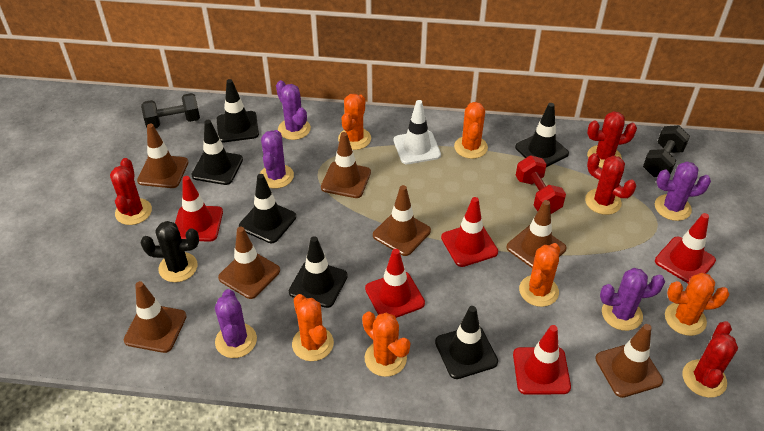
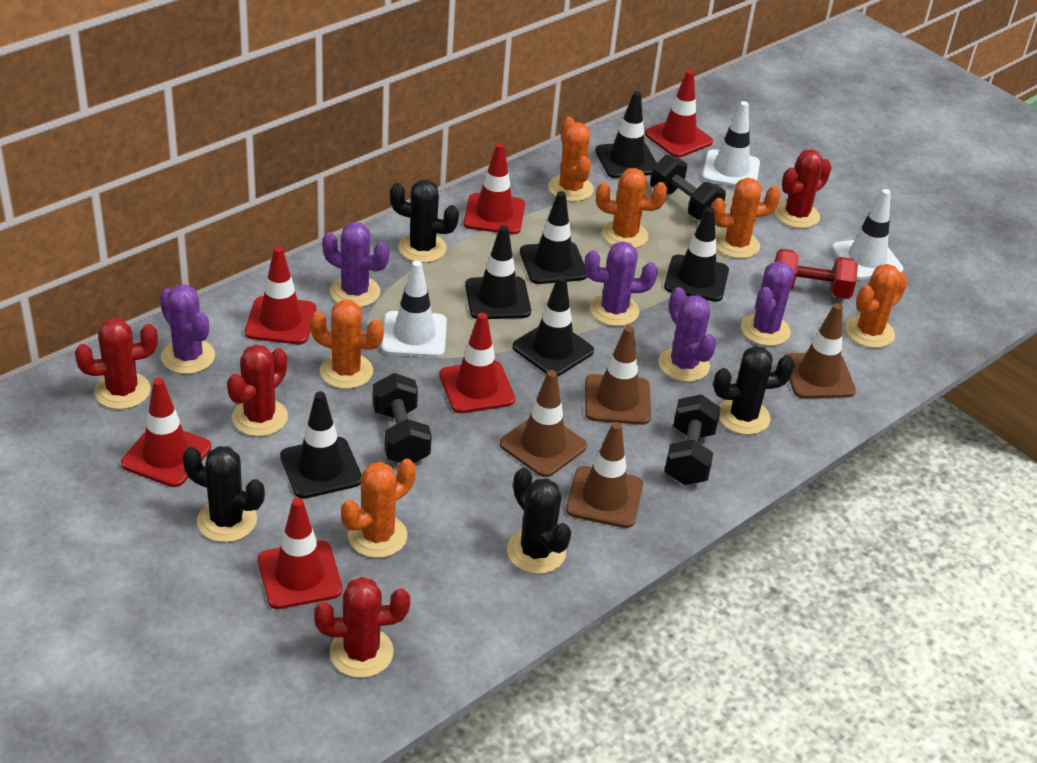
black cactus: 1 -> 4
black dumbbell: 2 -> 3
brown traffic cone: 7 -> 4
red traffic cone: 5 -> 6
white traffic cone: 1 -> 3

